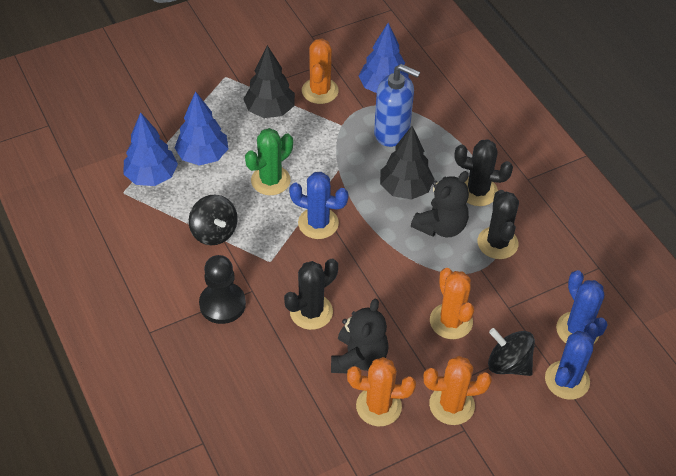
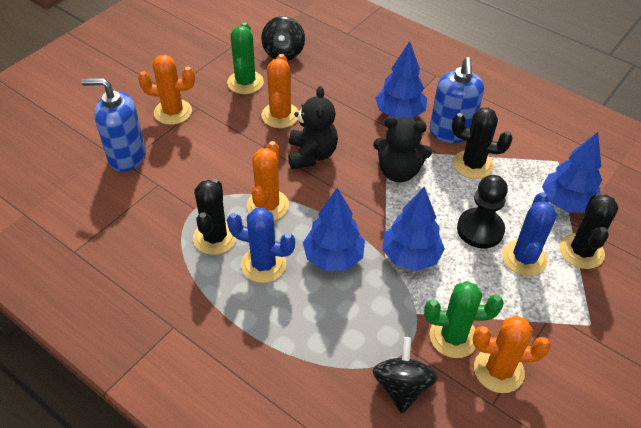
black tree: 2 -> 0
blue cactus: 3 -> 2
blue soap dispenser: 1 -> 2
blue tree: 3 -> 4
green cactus: 1 -> 2

